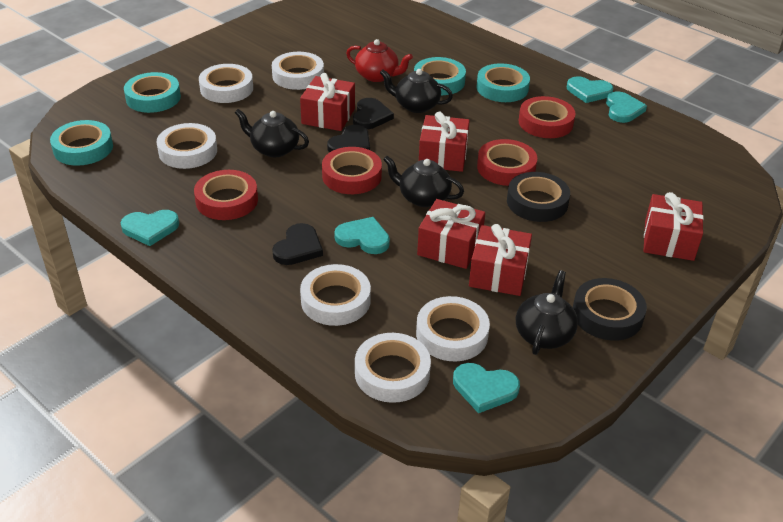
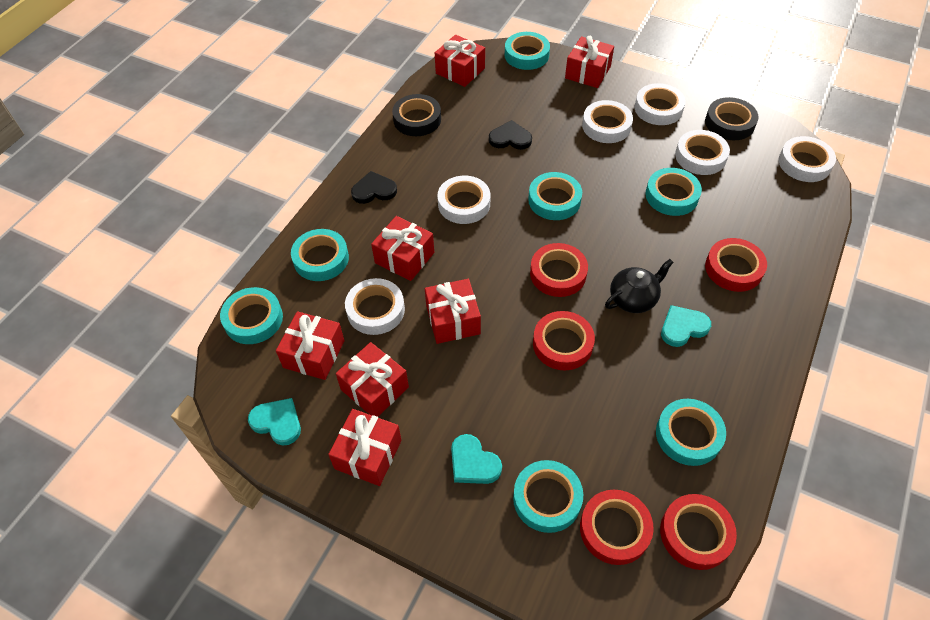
black heart: 3 -> 2
black teapot: 4 -> 1
red gift: 5 -> 7
red tape: 4 -> 5
red teapot: 1 -> 0
turquoise heart: 5 -> 3
turquoise tape: 4 -> 7

